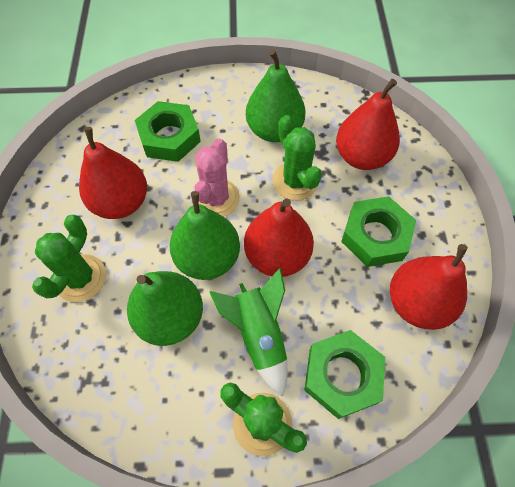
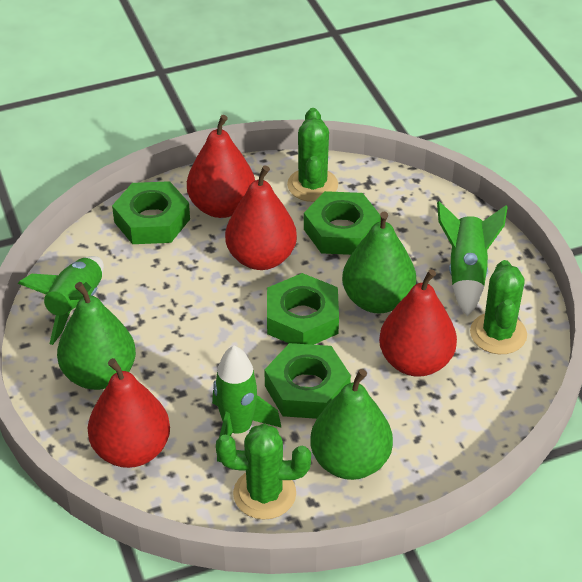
green nut: 3 -> 4
green rocket: 1 -> 3
pink cactus: 1 -> 0

